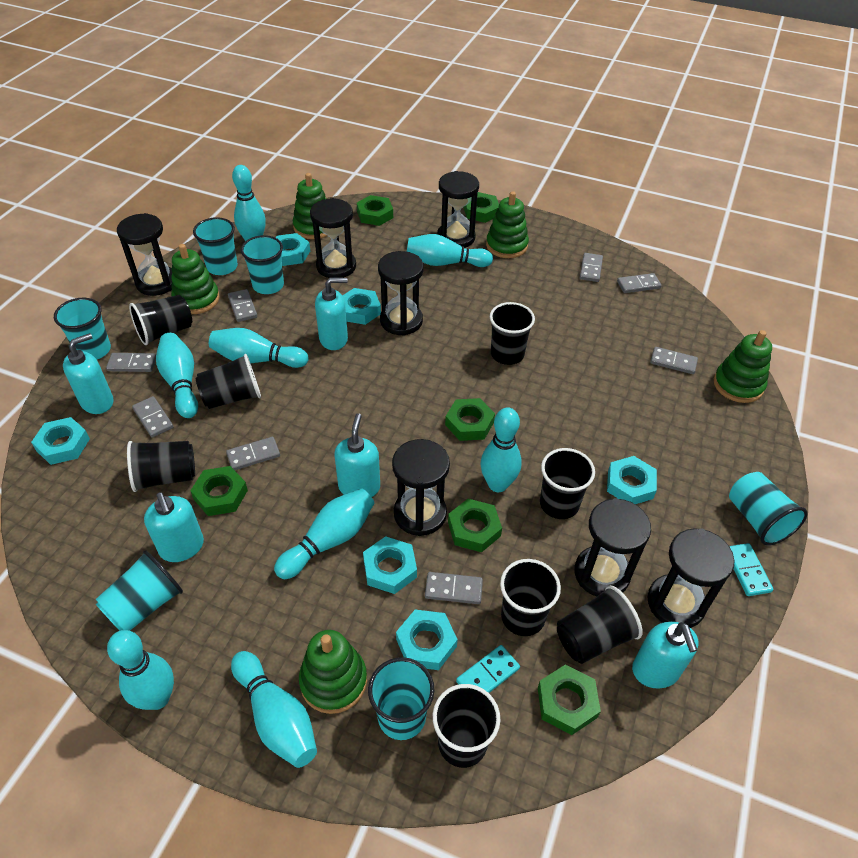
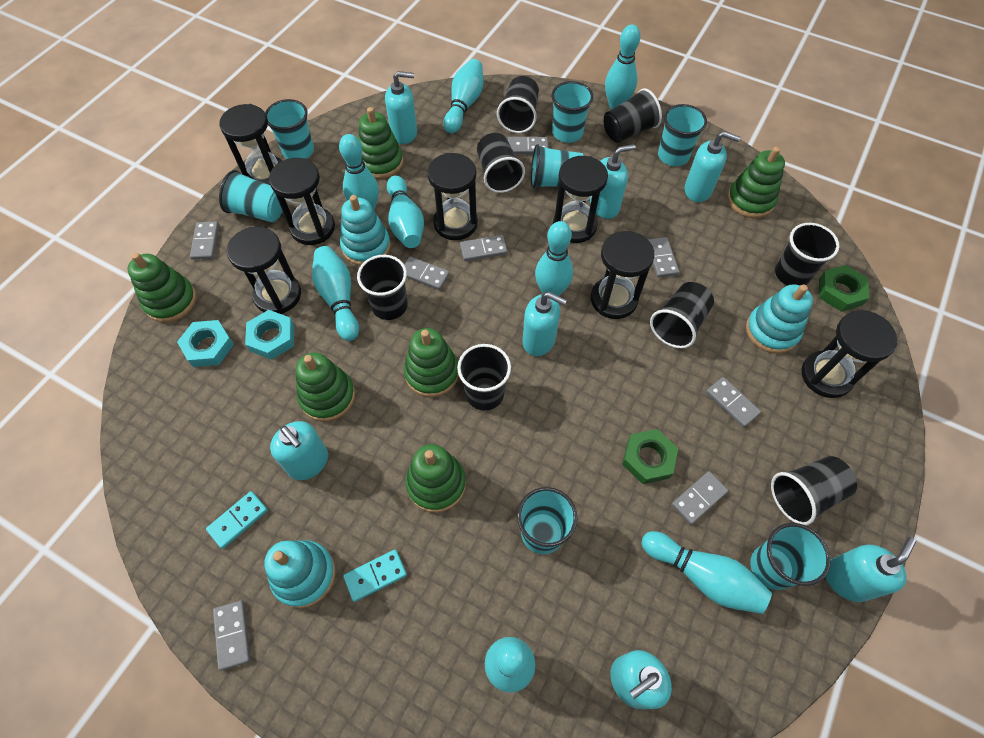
green nut: 6 -> 2
green stacking toy: 5 -> 6
turquoise cup: 6 -> 7
turquoise nut: 6 -> 2
turquoise soap dispenser: 5 -> 7
turquoise stacking toy: 0 -> 3

